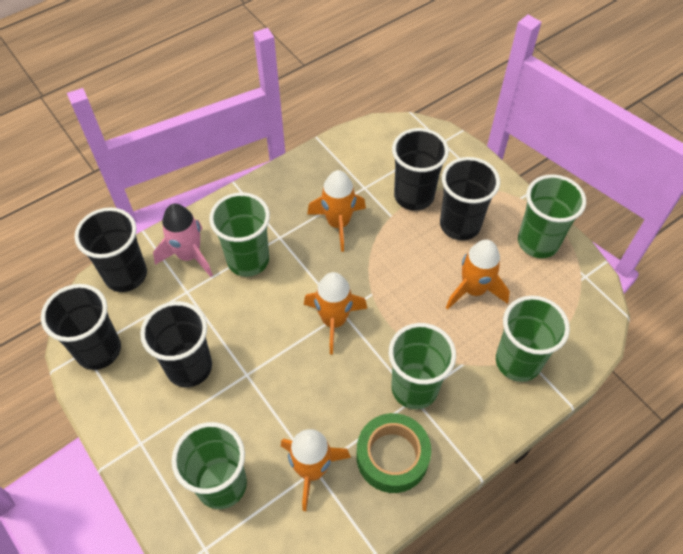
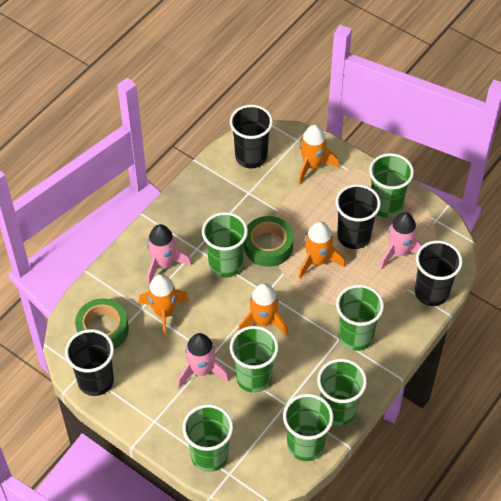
black cup: 5 -> 4
green cup: 5 -> 7
green tape: 1 -> 2
pink rocket: 1 -> 3

